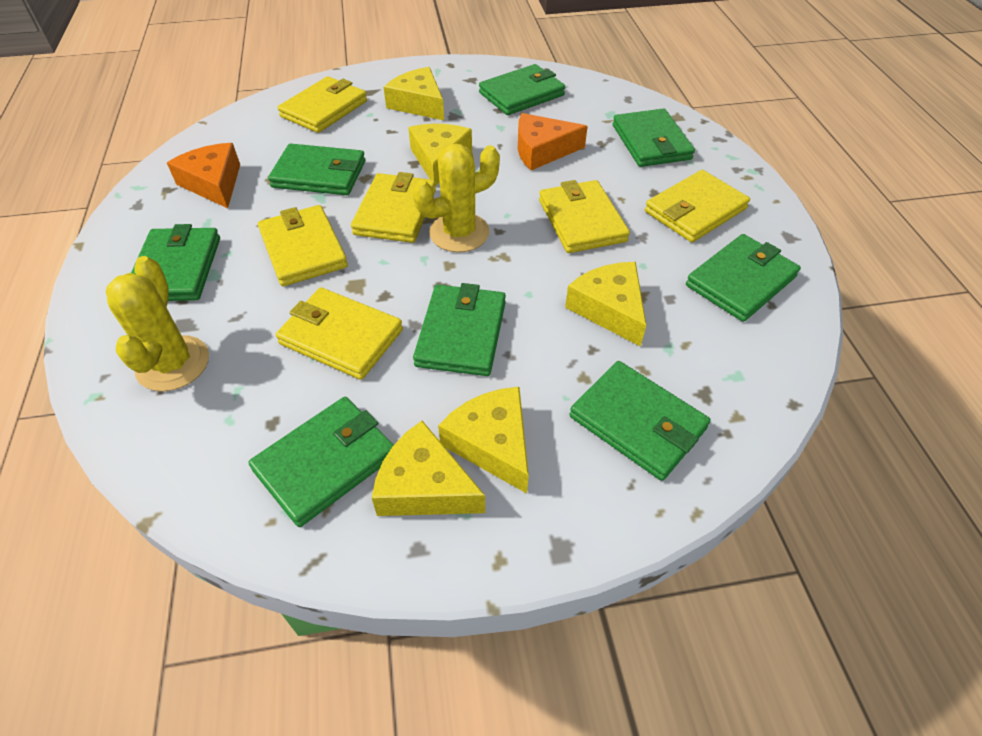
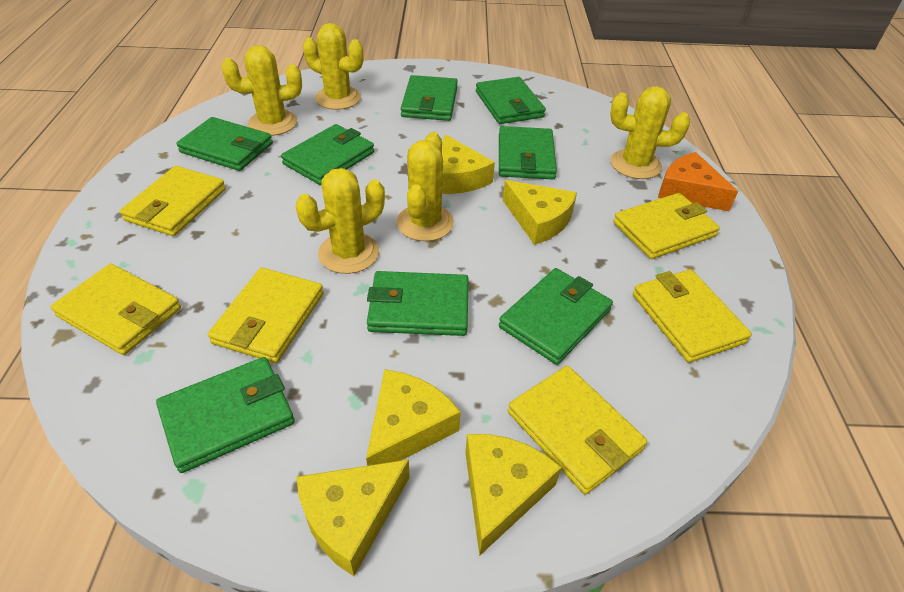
orange cheese: 2 -> 1
yellow cactus: 2 -> 5

